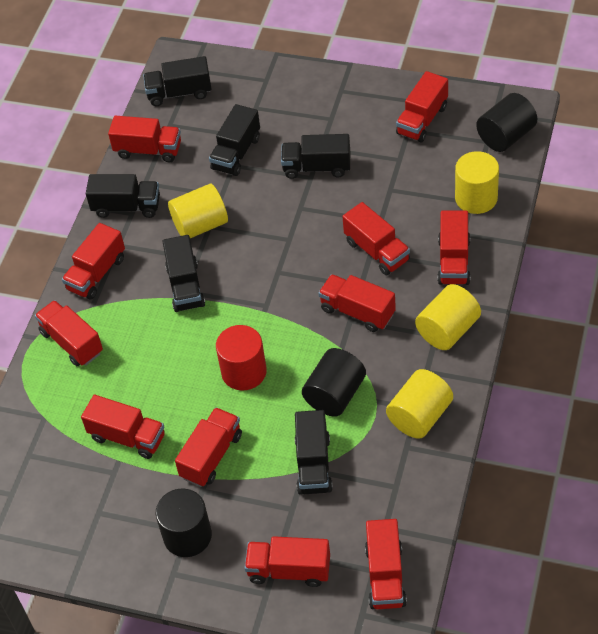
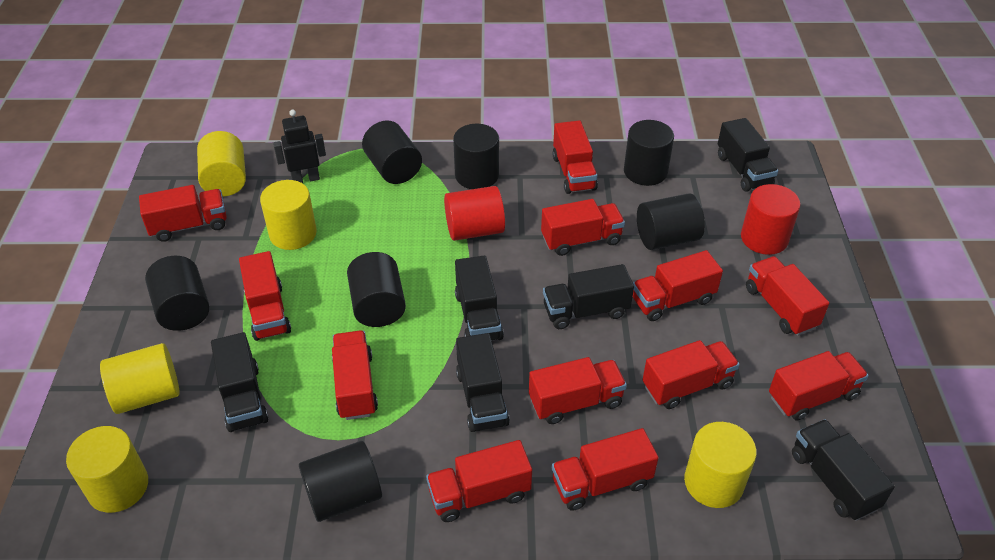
black cylinder: 3 -> 7
black robot: 0 -> 1
red cylinder: 1 -> 2
red truck: 11 -> 12
yellow cylinder: 4 -> 5

